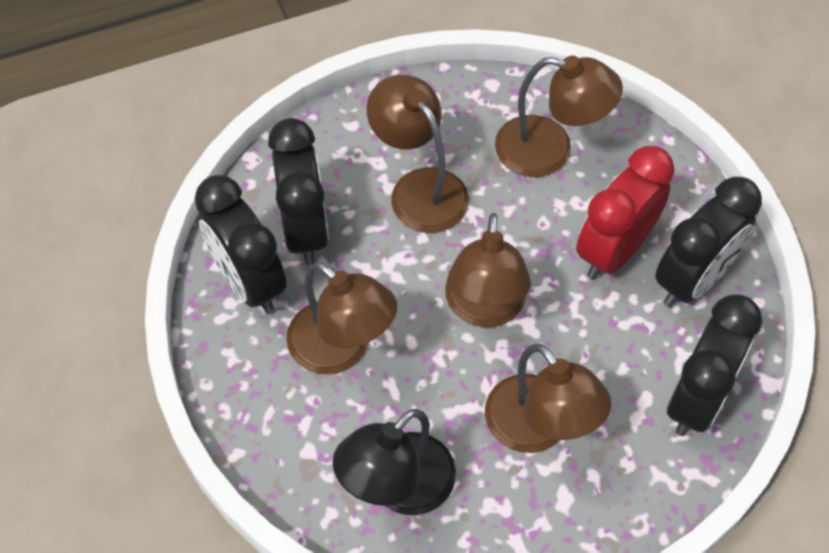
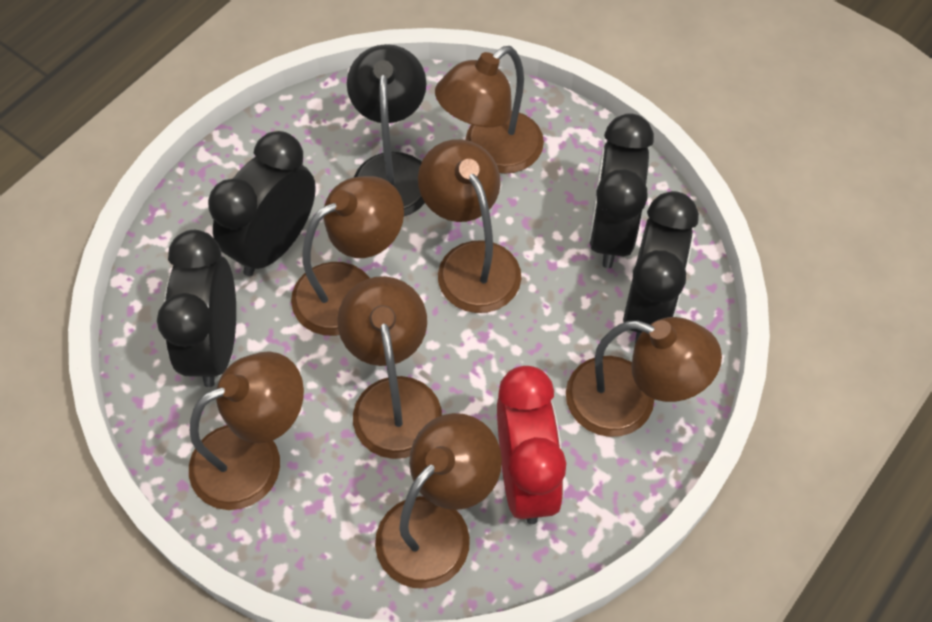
brown lamp: 5 -> 7

